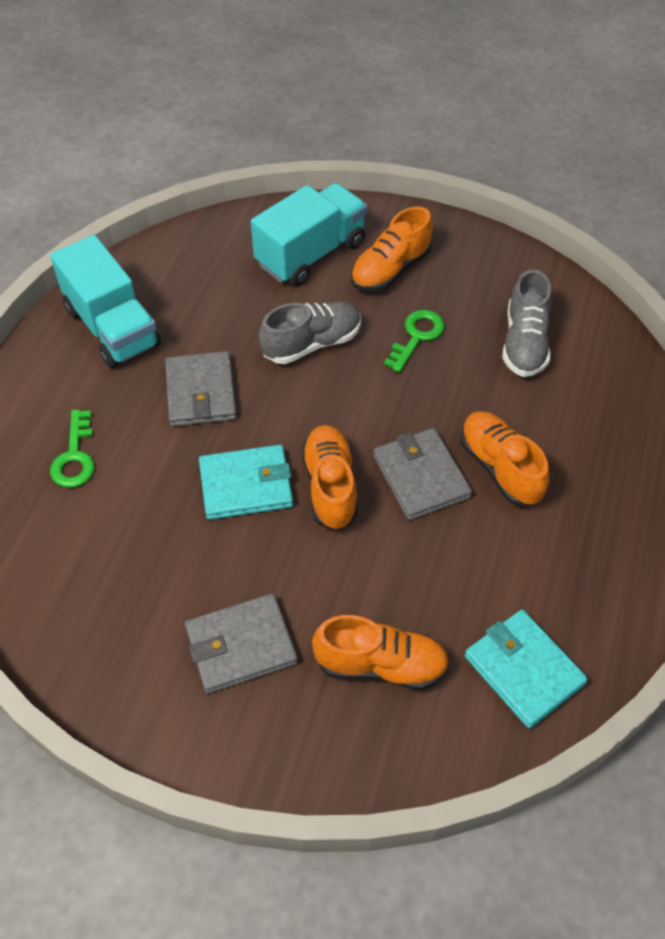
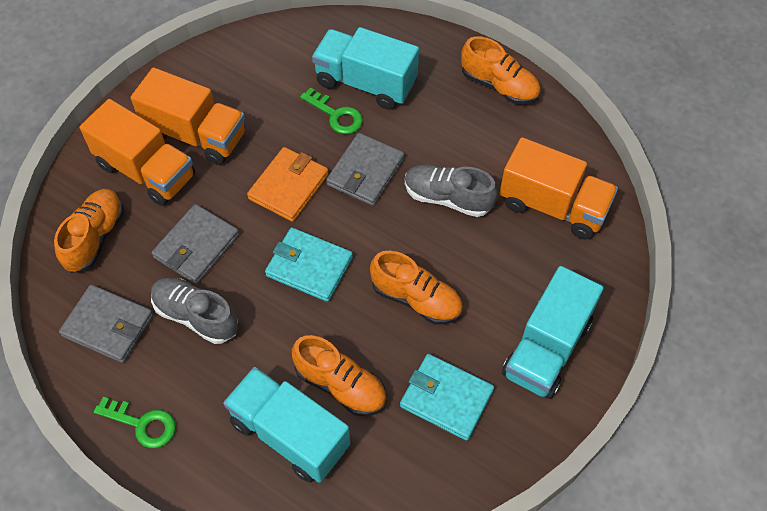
orange truck: 0 -> 3
orange wallet: 0 -> 1
turquoise truck: 2 -> 3

